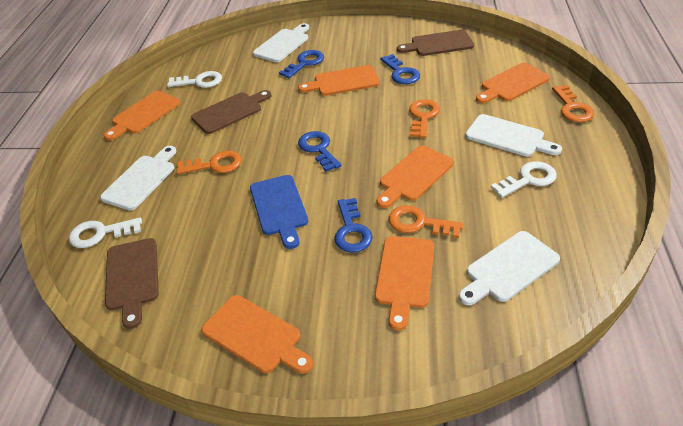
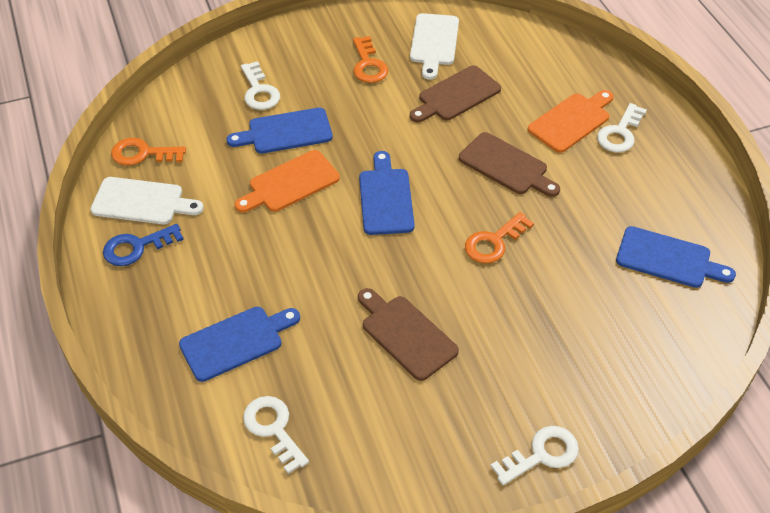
blue cutting board: 1 -> 4
blue key: 4 -> 1
orange cutting board: 6 -> 2
orange key: 4 -> 3
white cutting board: 4 -> 2
white key: 3 -> 4

